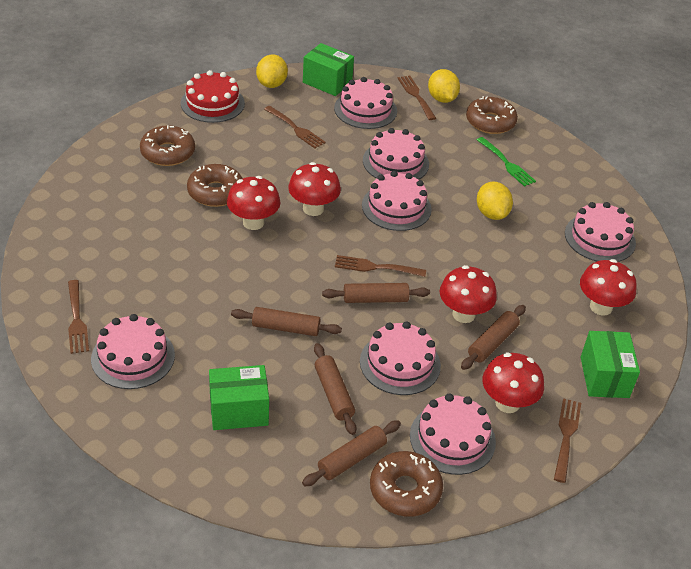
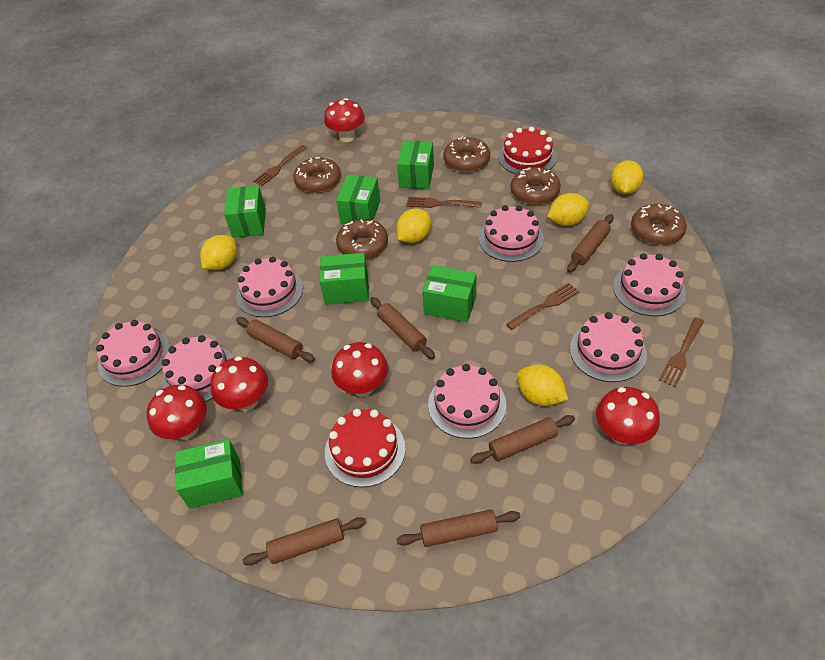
brown donut: 4 -> 5
brown fork: 5 -> 4
brown rolling pin: 5 -> 6
green box: 3 -> 6
green fork: 1 -> 0
red cake: 1 -> 2
yellow lemon: 3 -> 5

